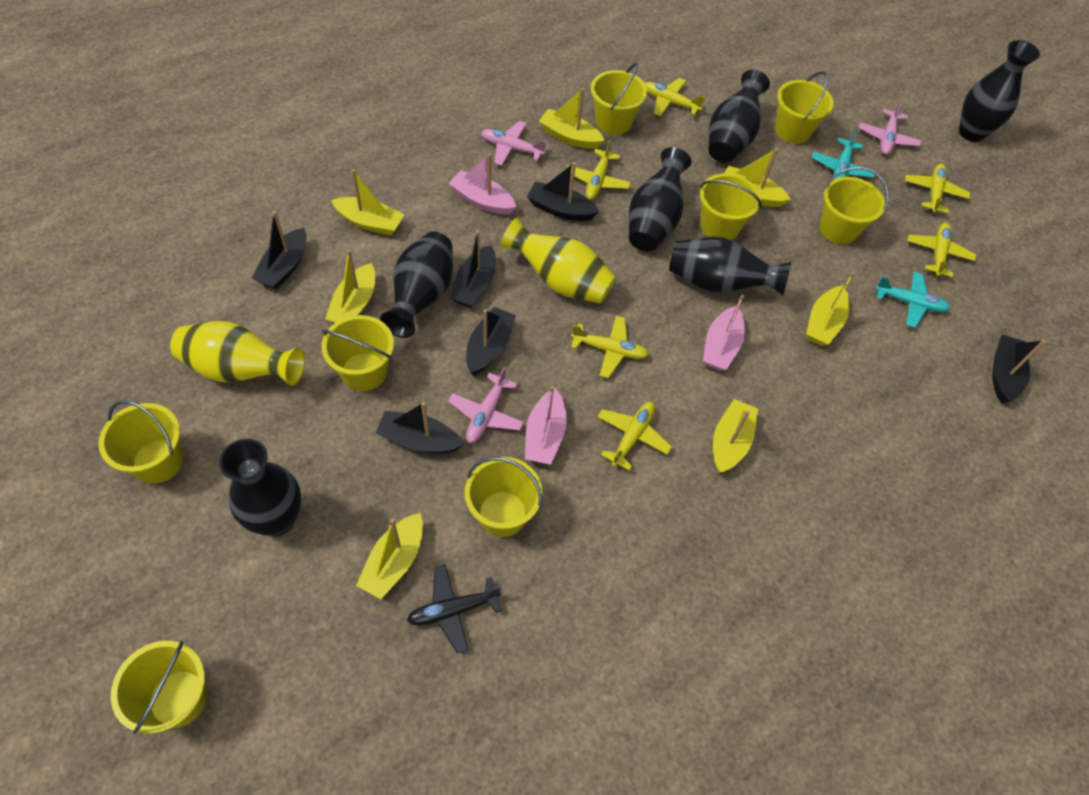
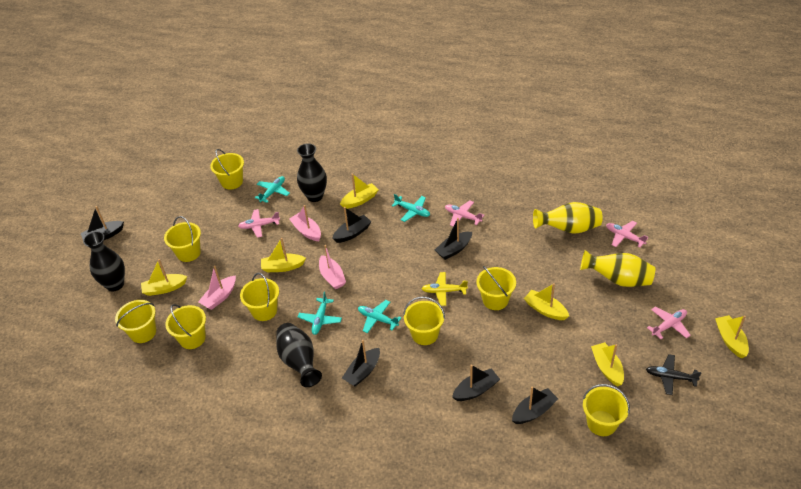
black vase: 6 -> 3
pink plane: 3 -> 4
turquoise plane: 2 -> 4
yellow boat: 7 -> 6
yellow plane: 6 -> 1

